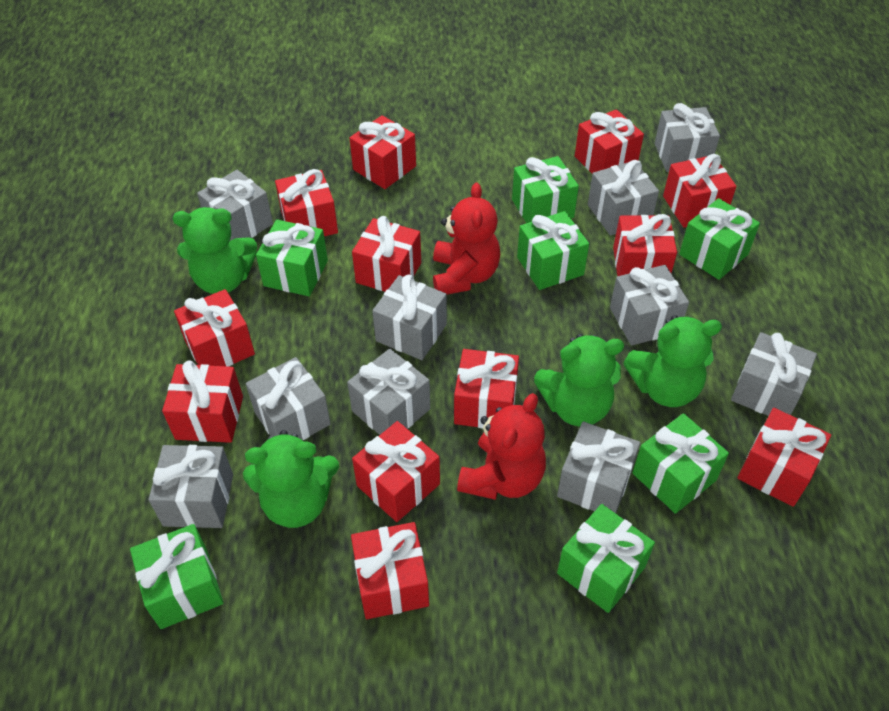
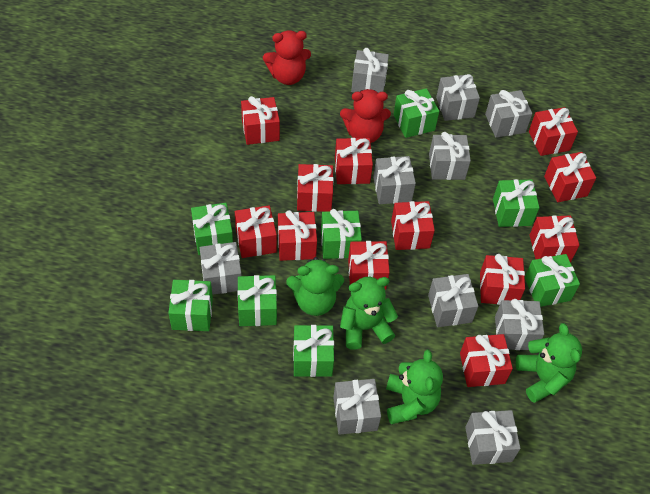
green gift: 7 -> 8

